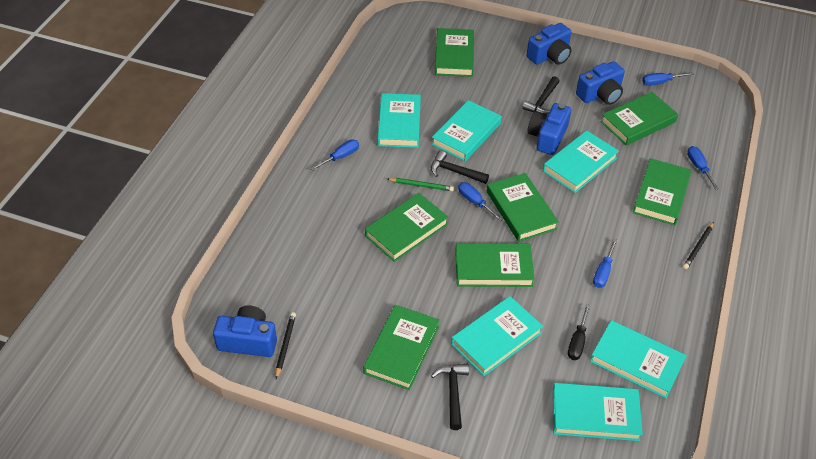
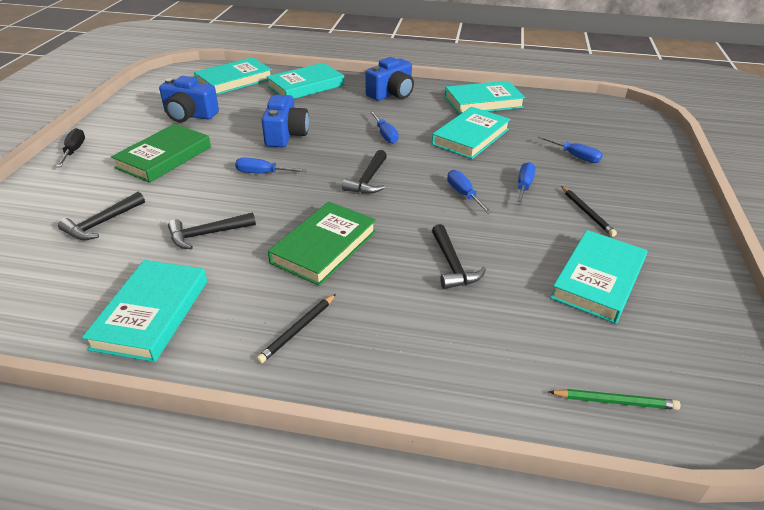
black hammer: 3 -> 4
blue camera: 4 -> 3
green book: 7 -> 2

